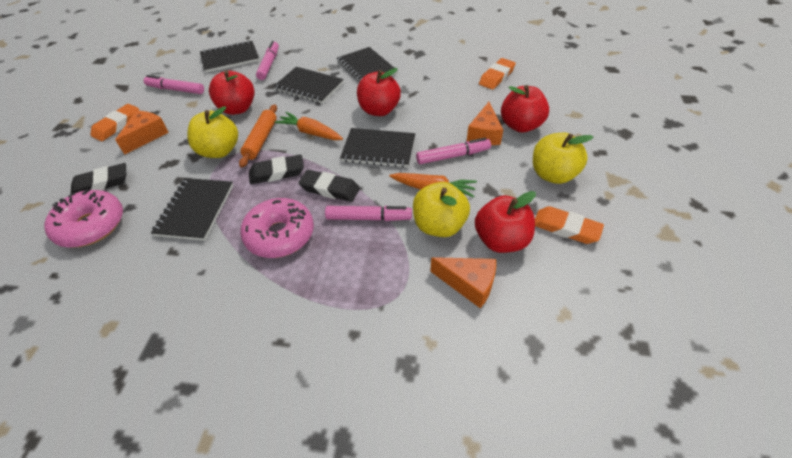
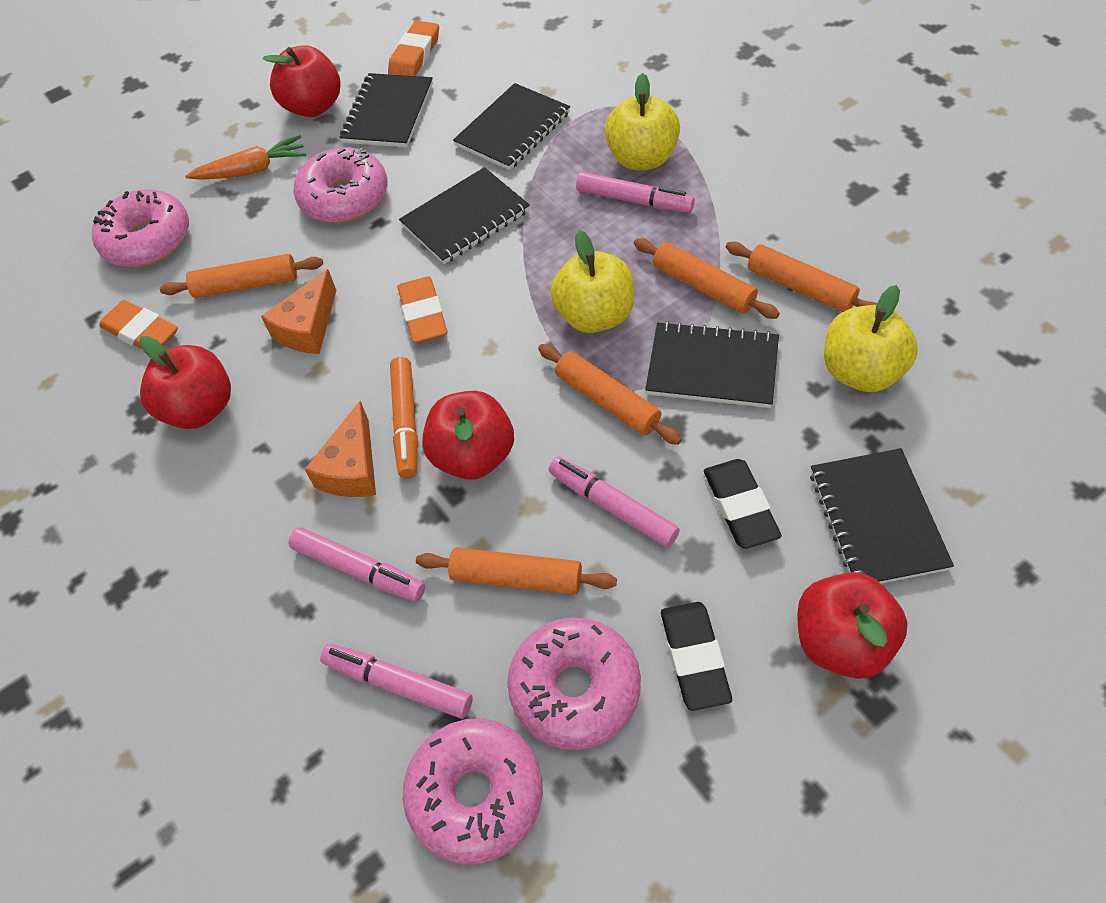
black eraser: 3 -> 2
orange carrot: 2 -> 1
orange cheese: 3 -> 2
orange marker: 0 -> 1
orange rolling pin: 1 -> 5
pink donut: 2 -> 4

